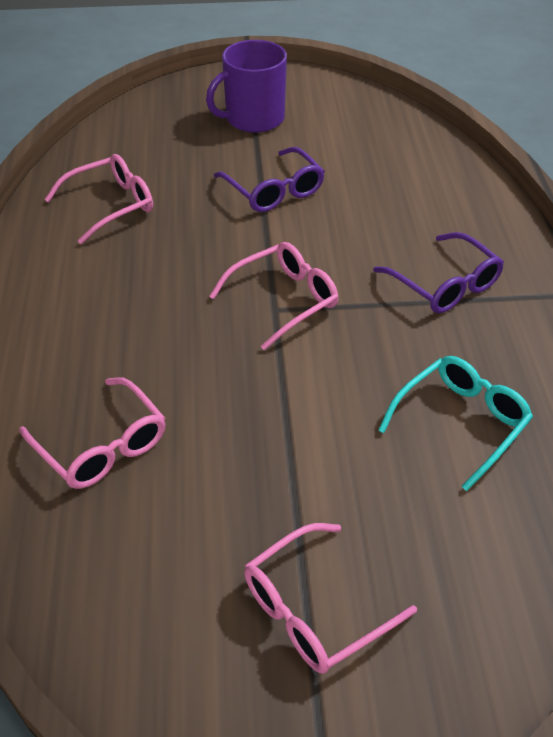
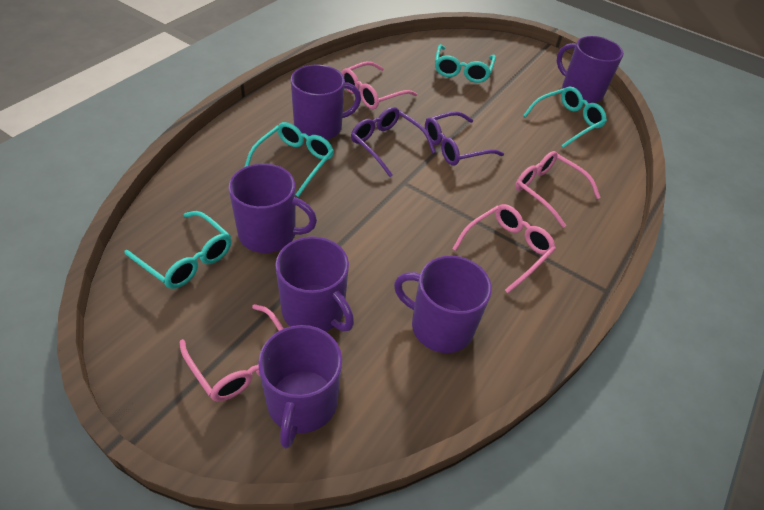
purple mug: 1 -> 6
turquoise glasses: 1 -> 4

